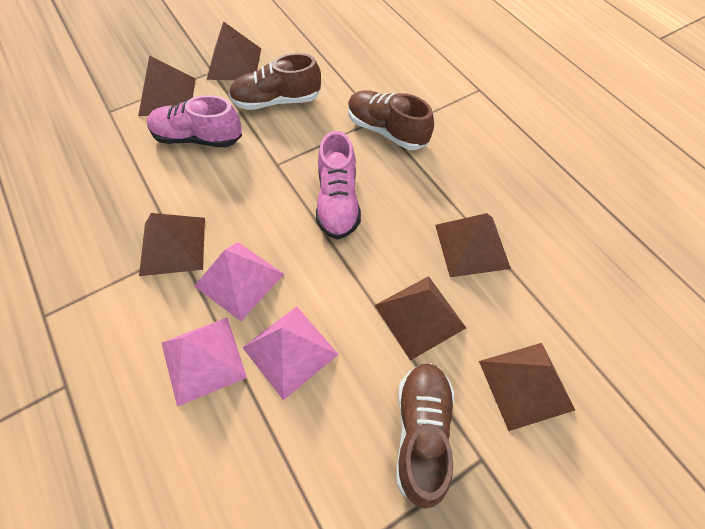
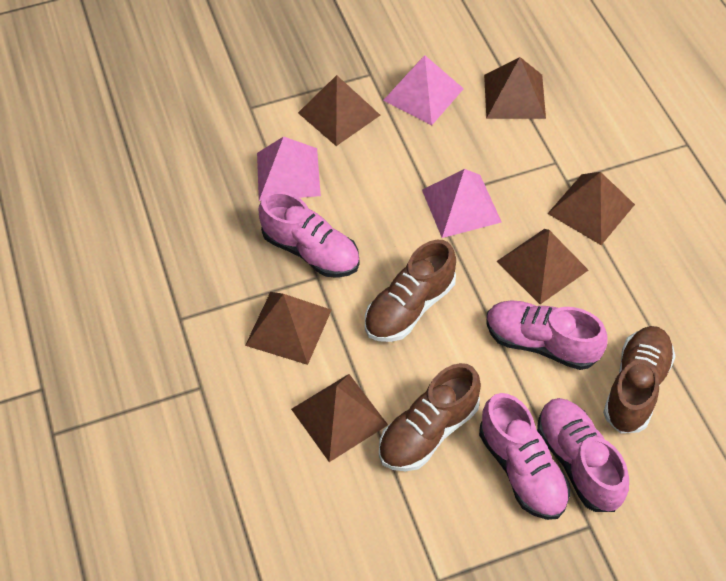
pink shoe: 2 -> 4

